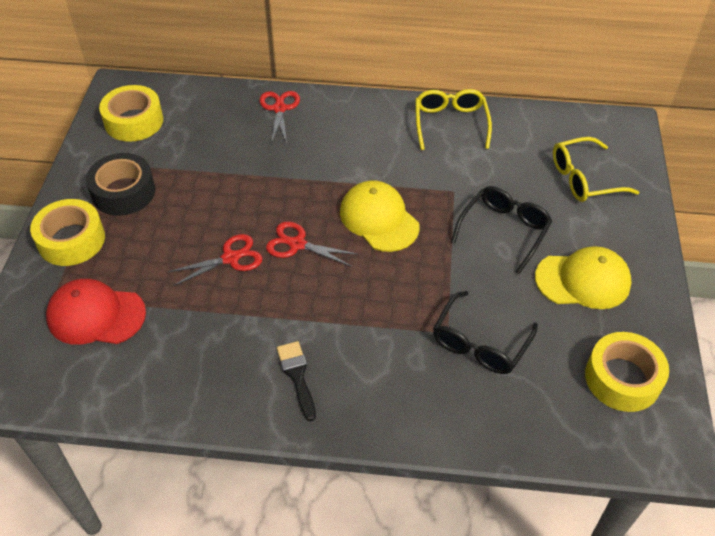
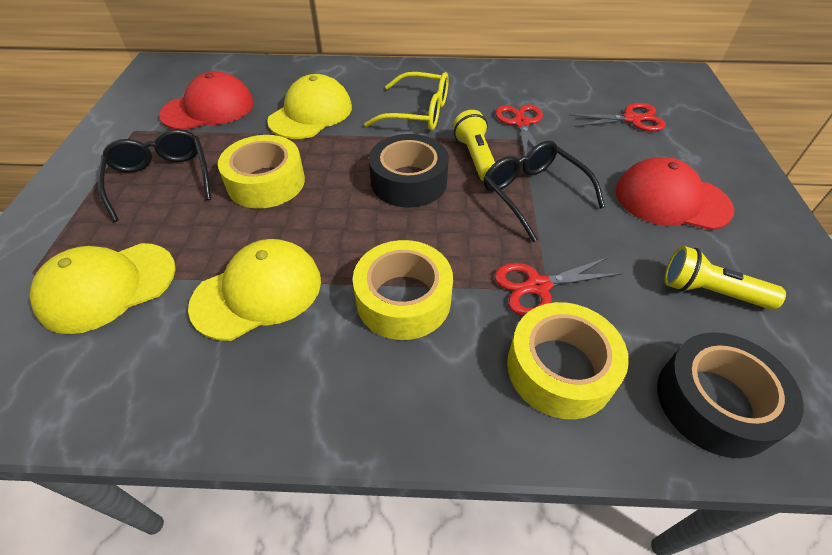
black brush: 1 -> 0
black tape: 1 -> 2
red cap: 1 -> 2
yellow cap: 2 -> 3
yellow flashlight: 0 -> 2
yellow glasses: 2 -> 1

